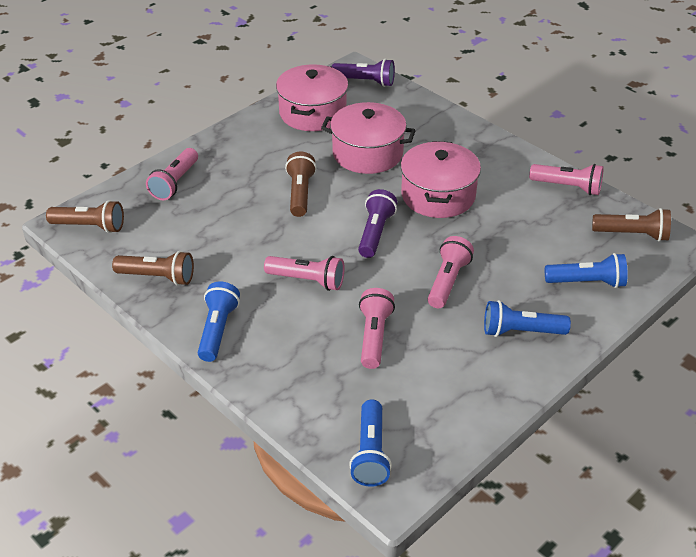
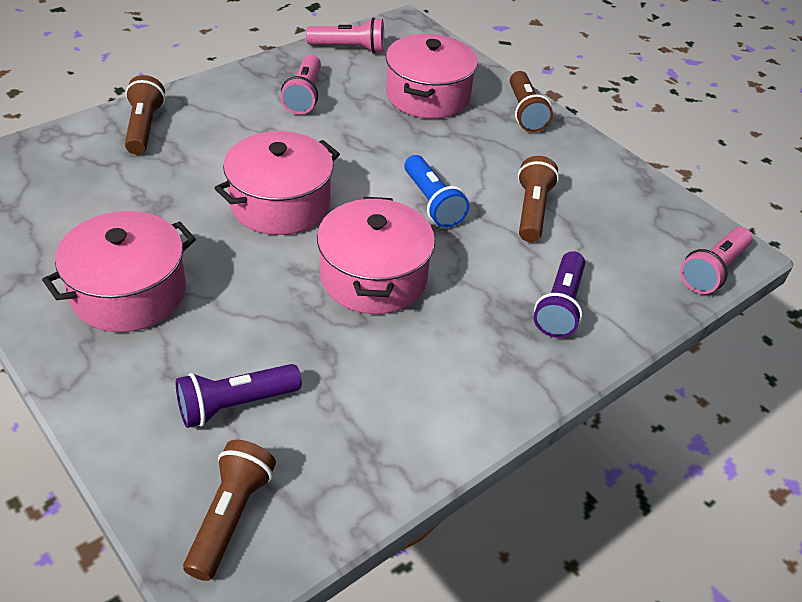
blue flashlight: 4 -> 1
pink flashlight: 5 -> 3
pink pot: 3 -> 4

